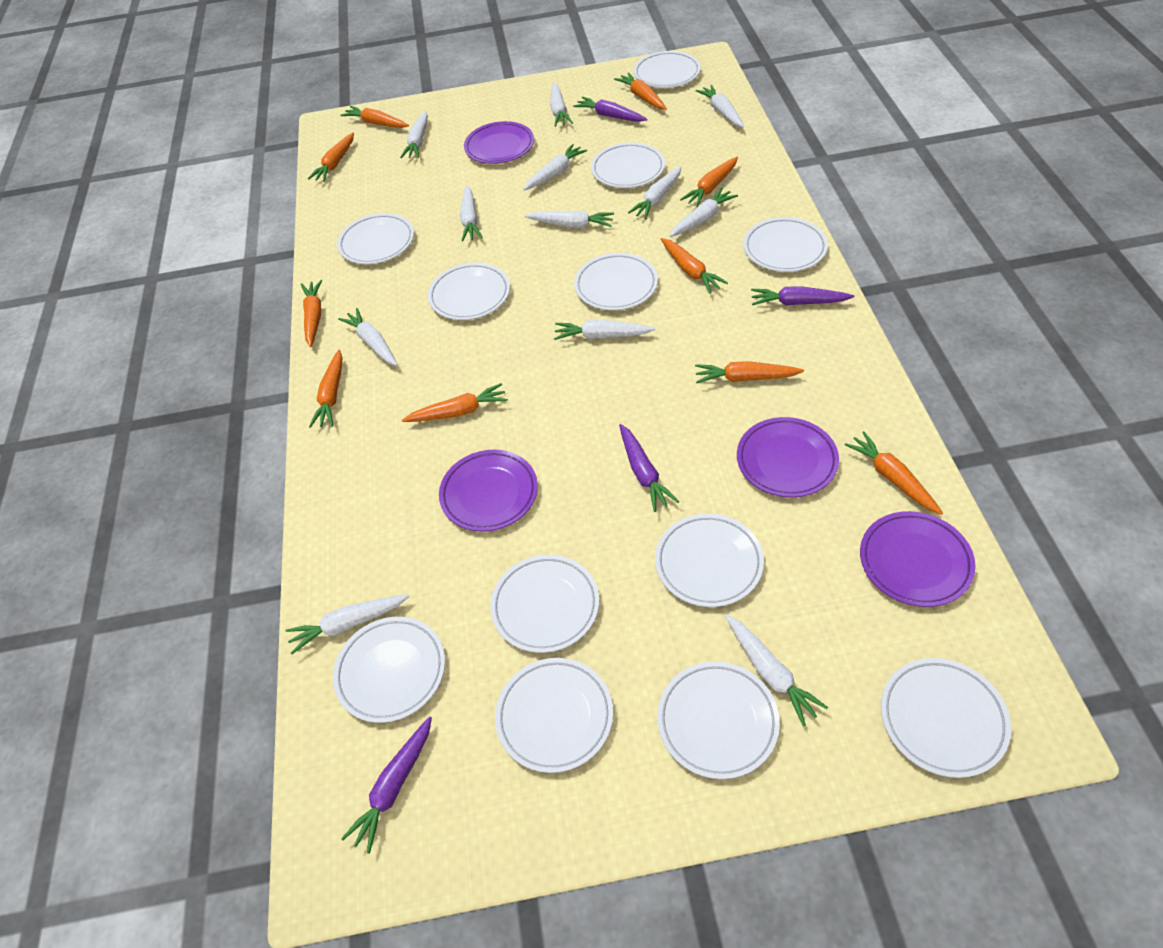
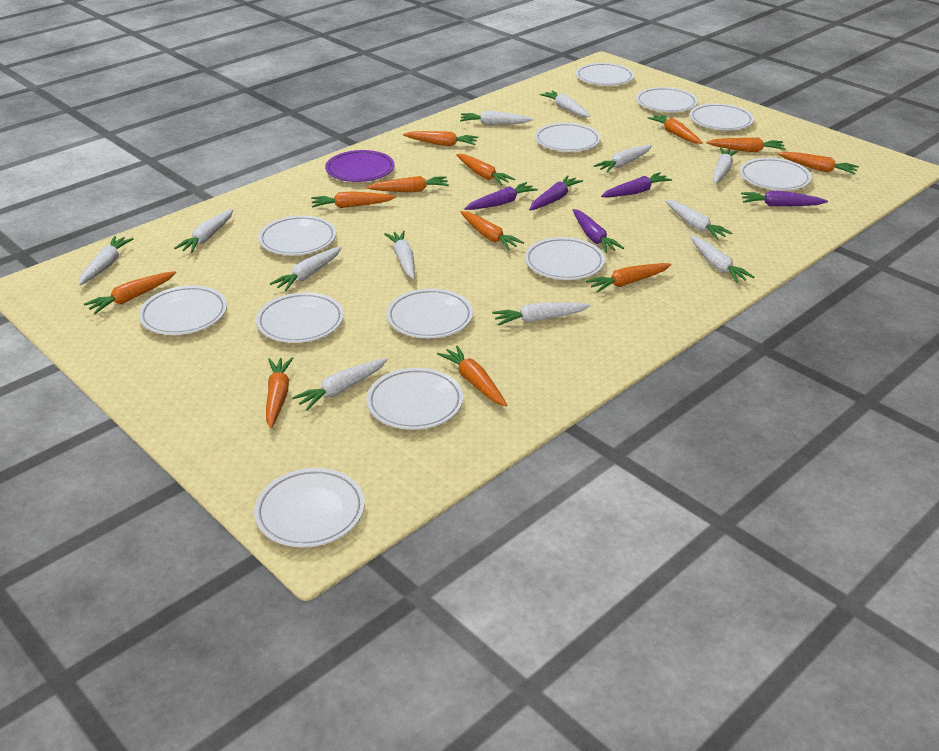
orange carrot: 10 -> 12
purple carrot: 4 -> 5
purple plate: 4 -> 1

